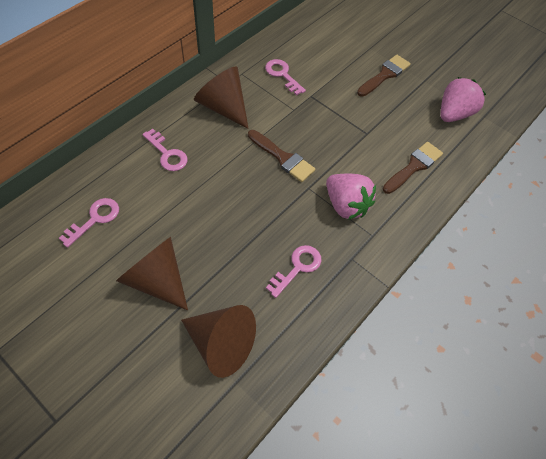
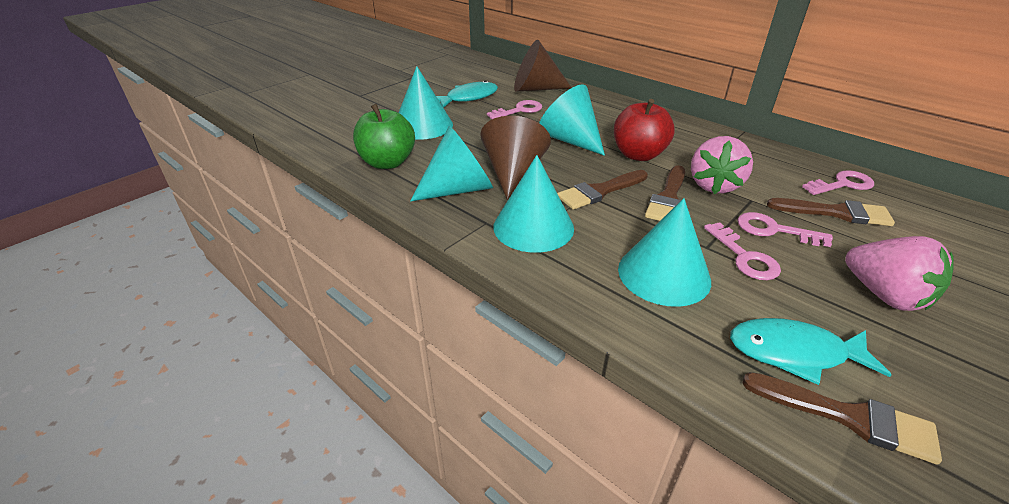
brown brush: 3 -> 4
brown cone: 3 -> 2
green apple: 0 -> 1
red apple: 0 -> 1
turquoise cone: 0 -> 5
turquoise fish: 0 -> 2

